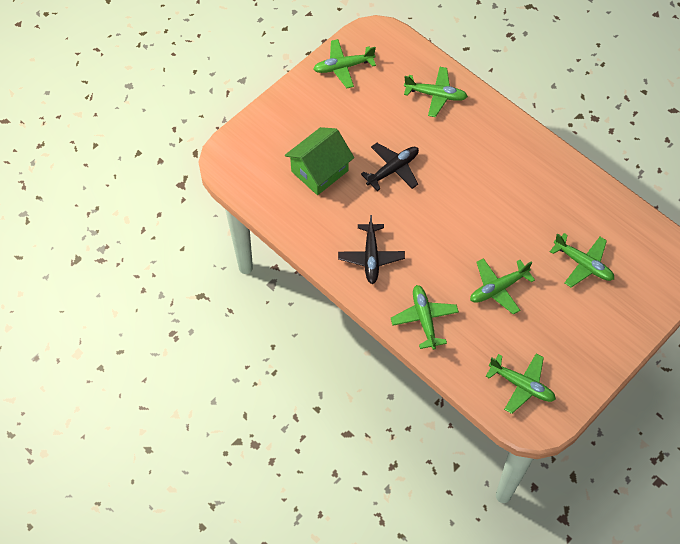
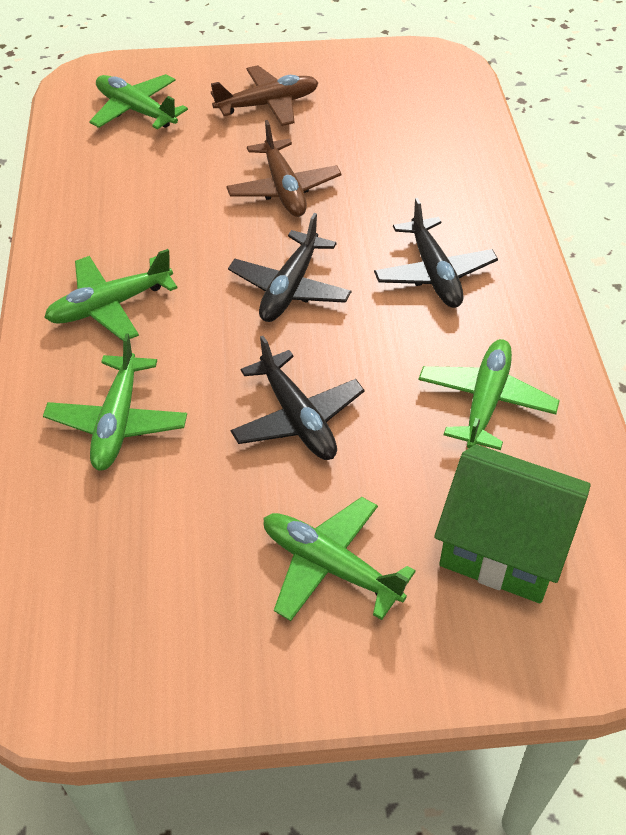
black plane: 2 -> 3
brown plane: 0 -> 2
green plane: 6 -> 5

